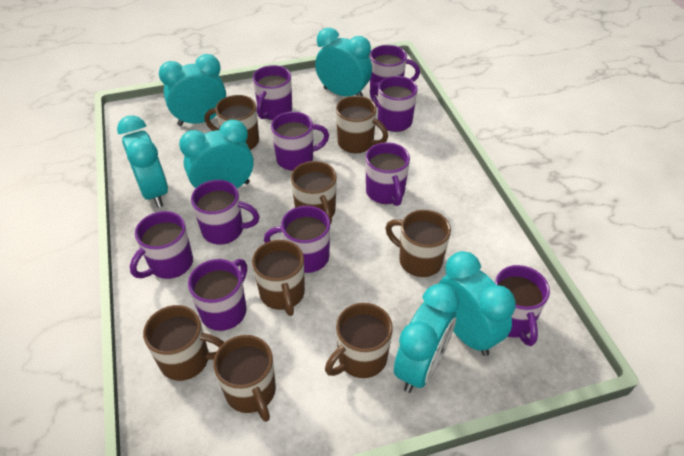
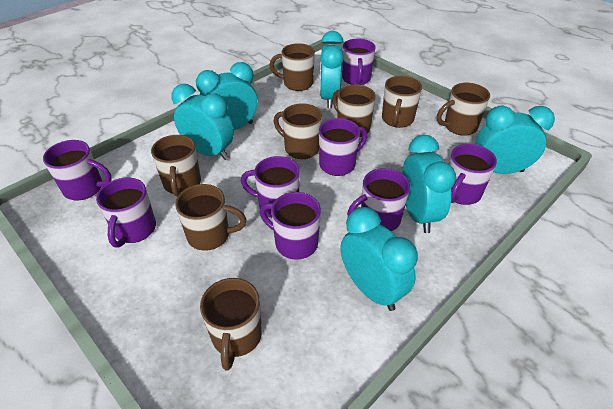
purple mug: 10 -> 8

